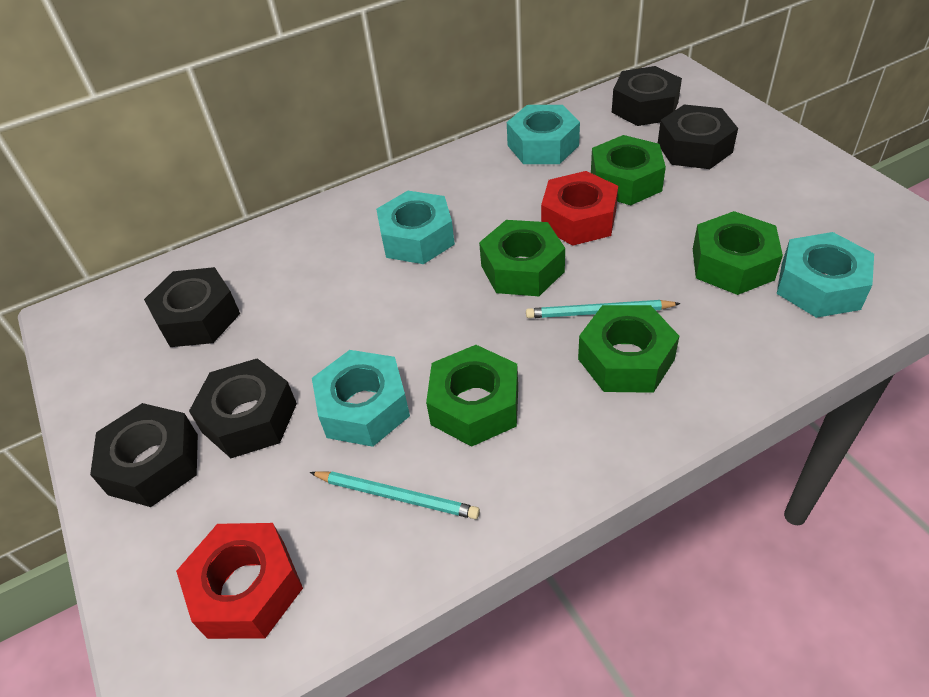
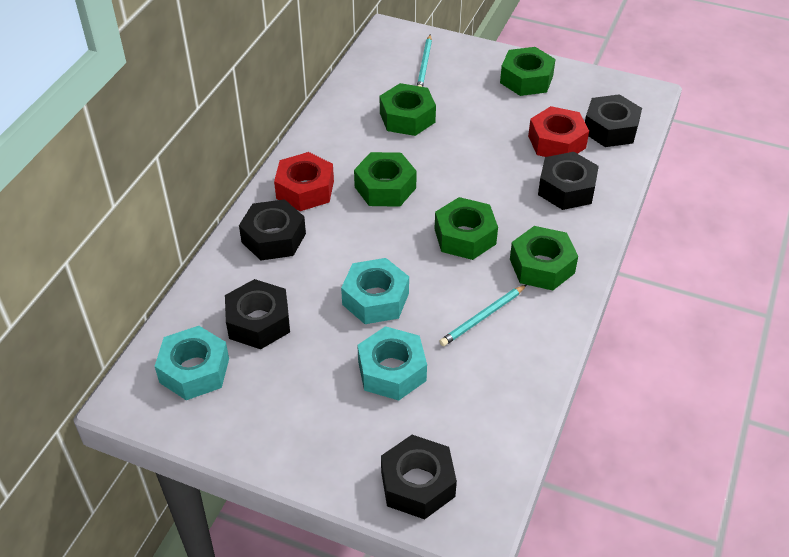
turquoise nut: 4 -> 3

